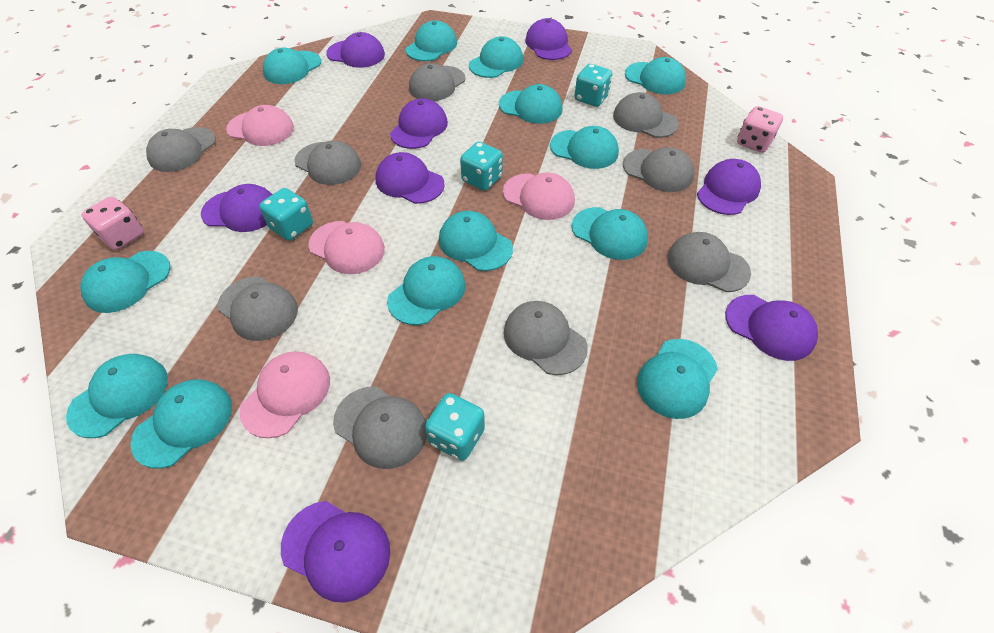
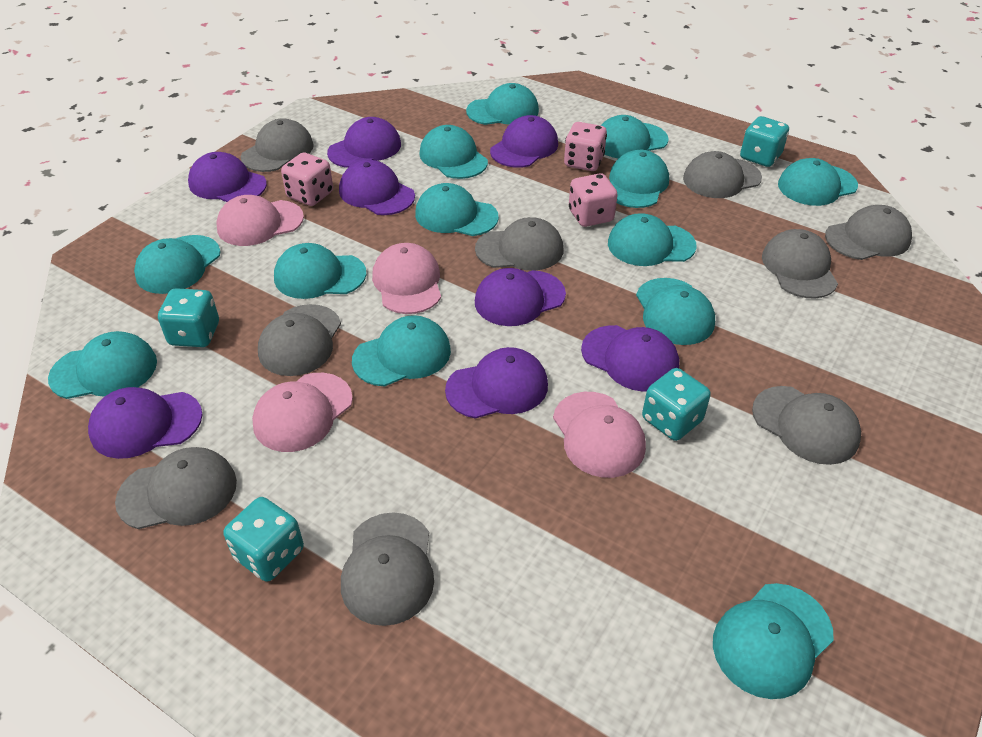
pink dice: 2 -> 3

